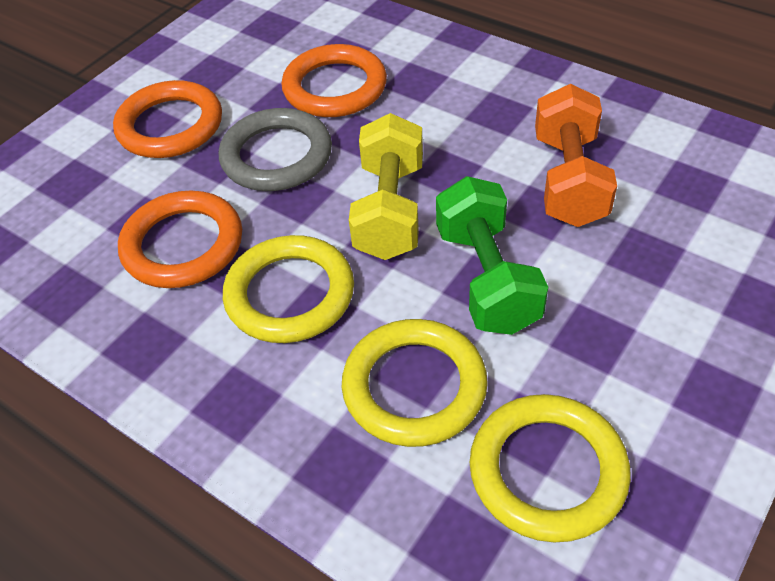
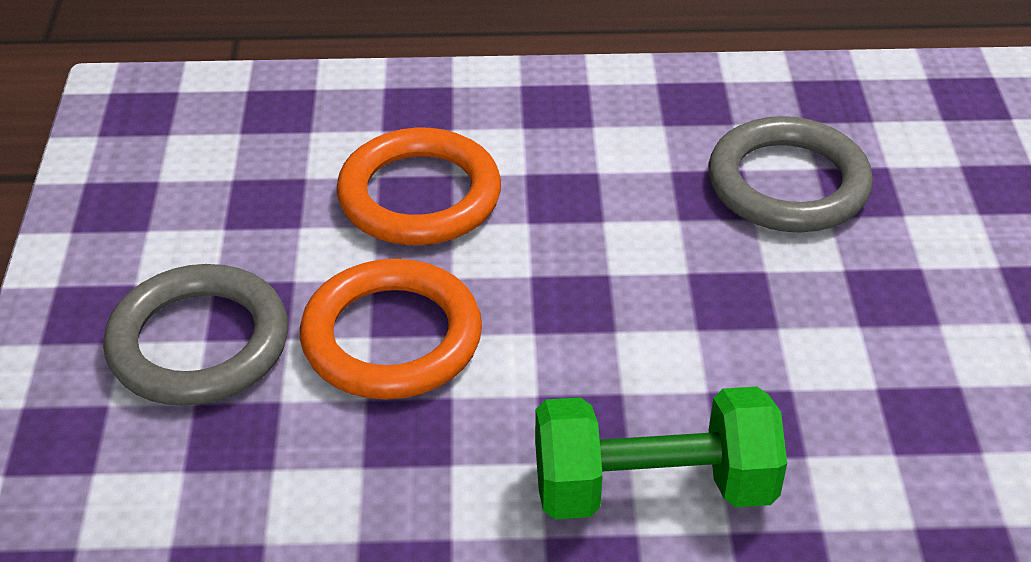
grey ring: 1 -> 2
orange dumbbell: 1 -> 0
orange ring: 3 -> 2
yellow dumbbell: 1 -> 0
yellow ring: 3 -> 0

